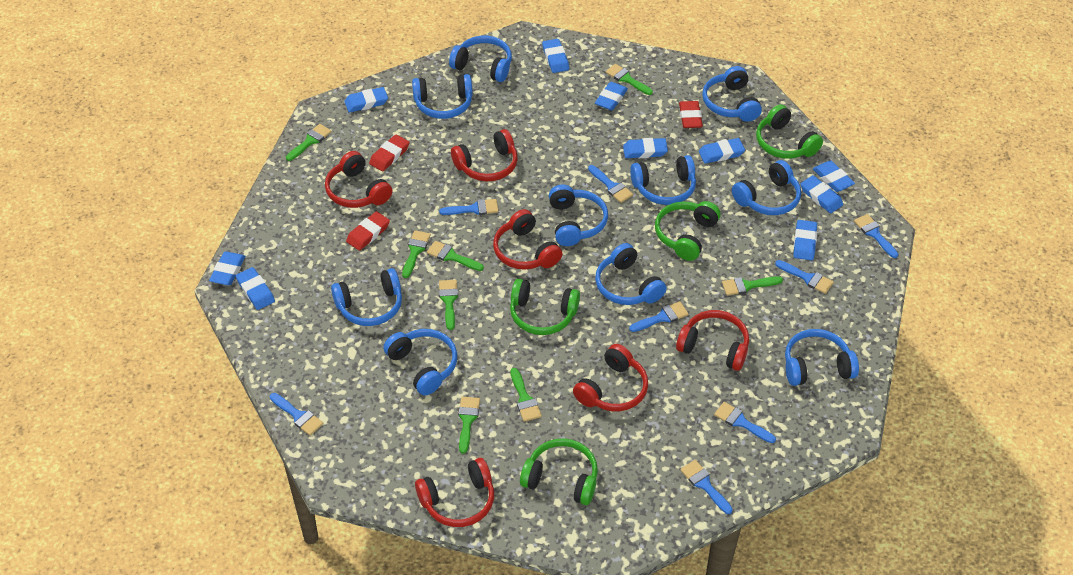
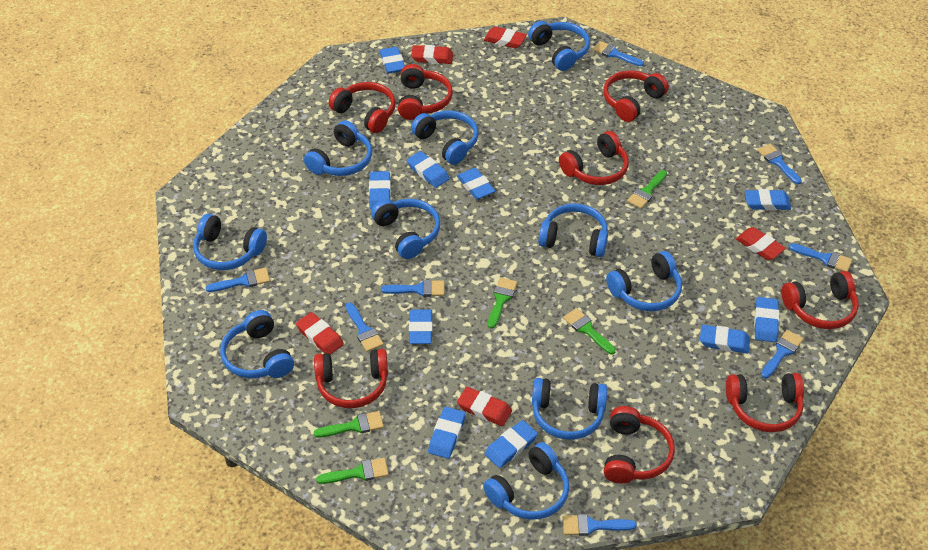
green brush: 8 -> 5
green headphones: 4 -> 0
red eraser: 3 -> 5
red headphones: 6 -> 8

